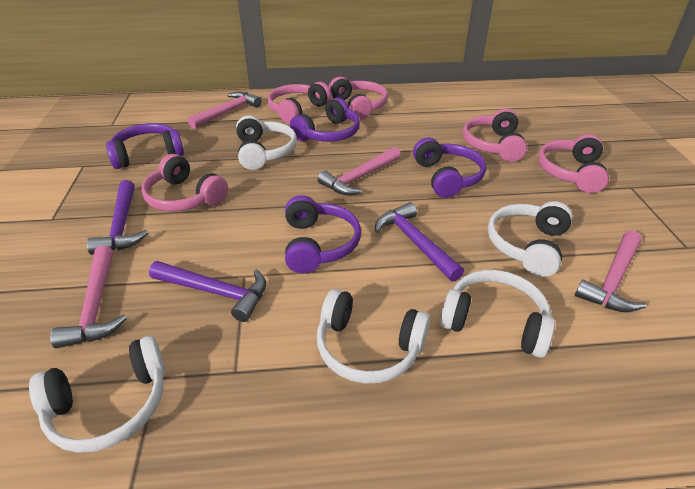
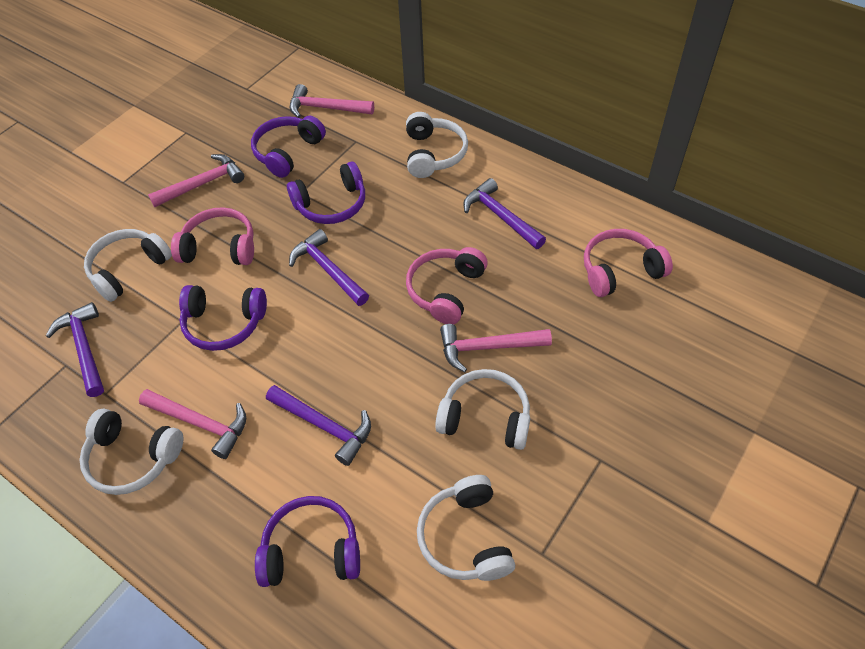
pink headphones: 5 -> 3
purple hammer: 3 -> 4

